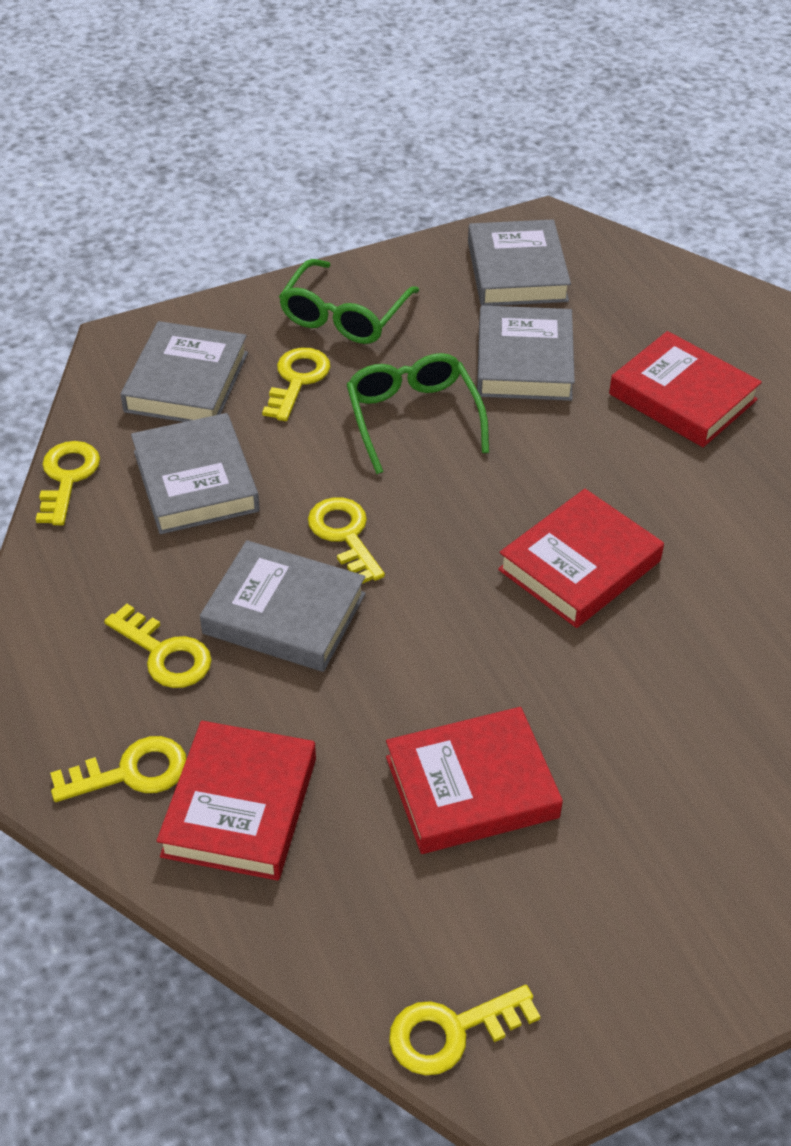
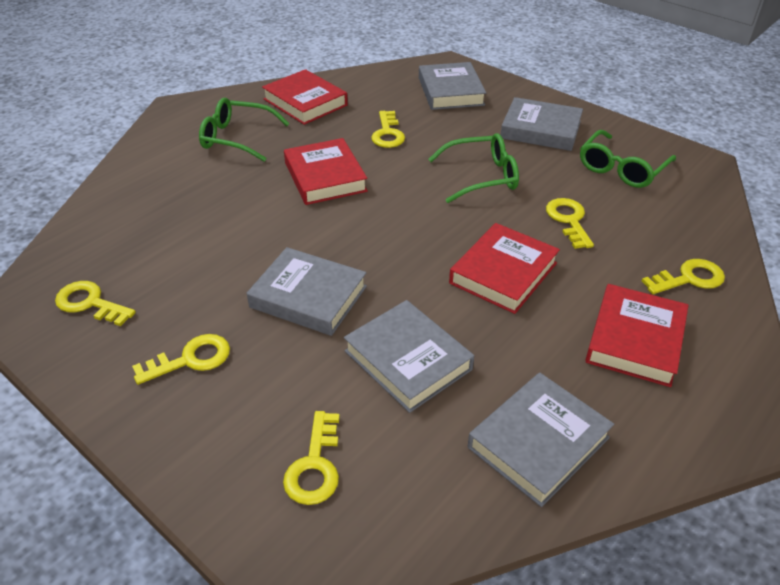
green glasses: 2 -> 3

